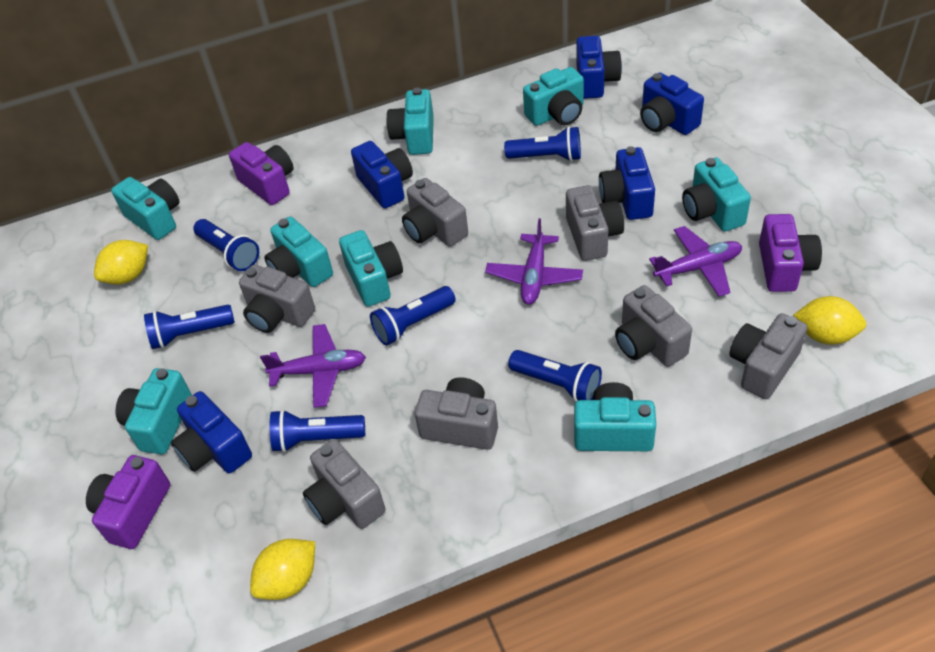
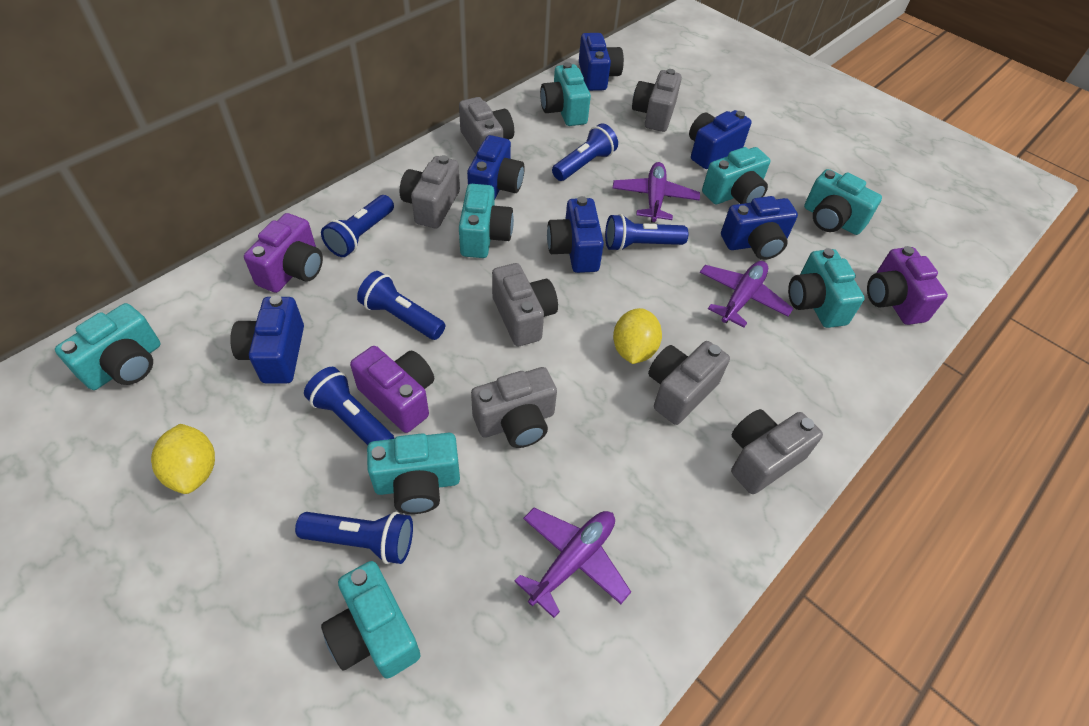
blue camera: 5 -> 6
yellow lemon: 3 -> 2

